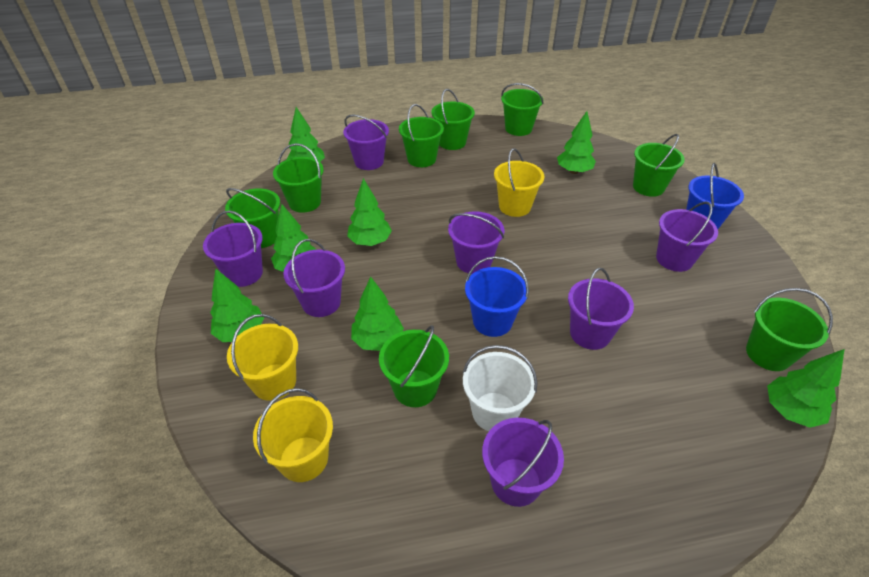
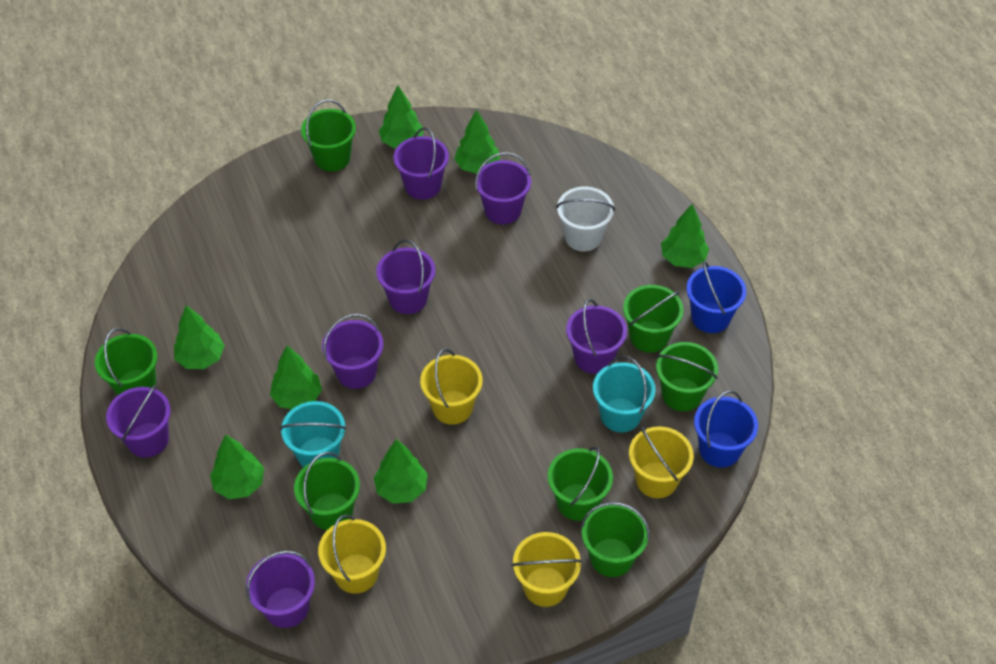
green bucket: 8 -> 7
turquoise bucket: 0 -> 2
yellow bucket: 3 -> 4

